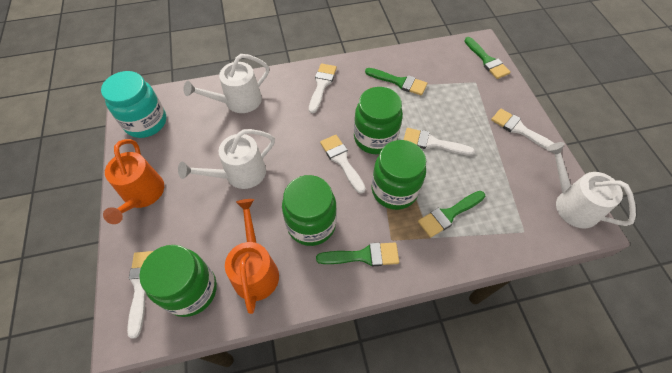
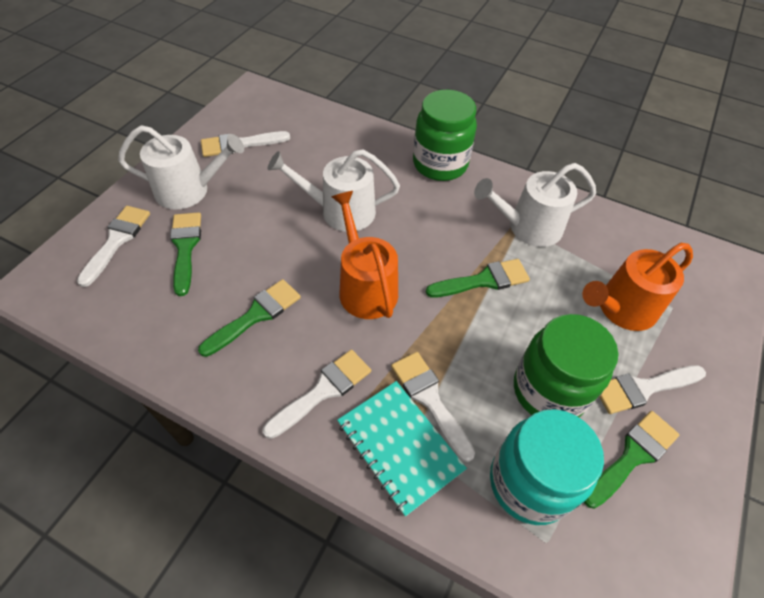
green jar: 4 -> 2
turquoise notebook: 0 -> 1

